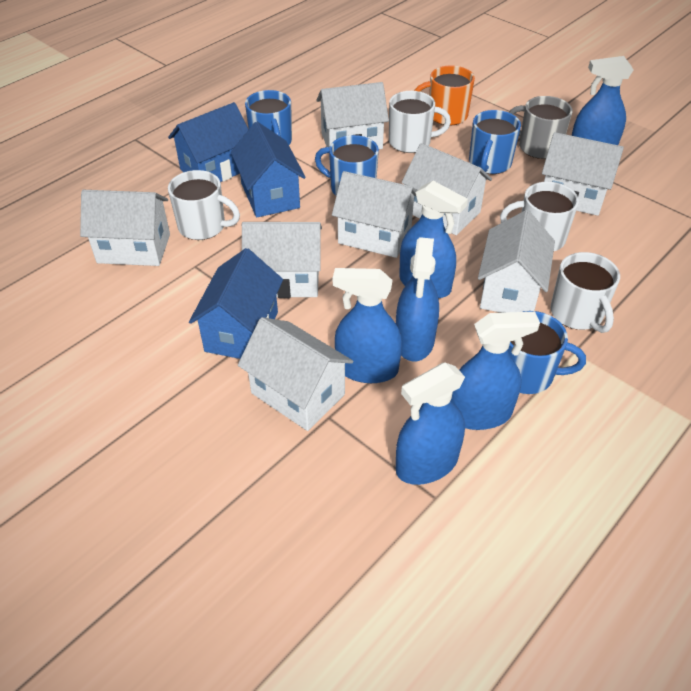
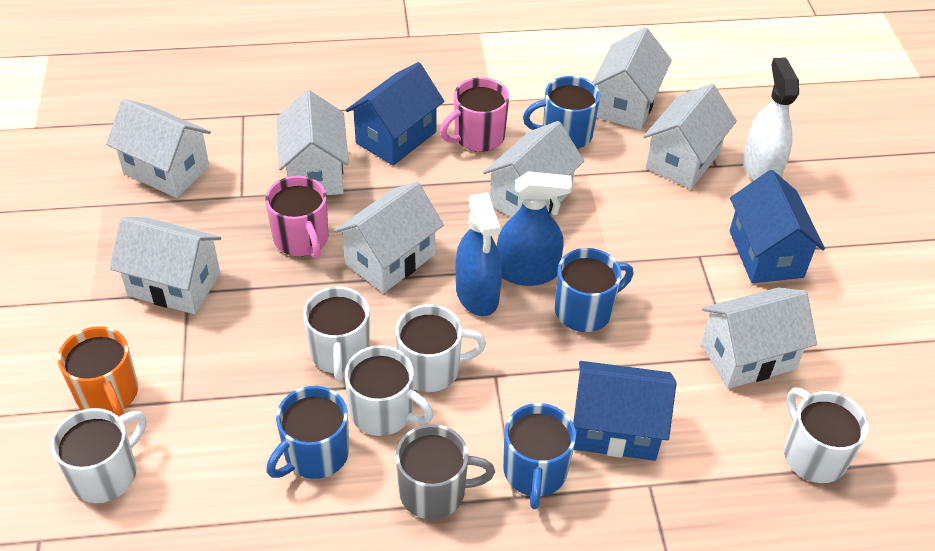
blue spray bottle: 6 -> 2
pink mug: 0 -> 2
white mug: 4 -> 5
white spray bottle: 0 -> 1

